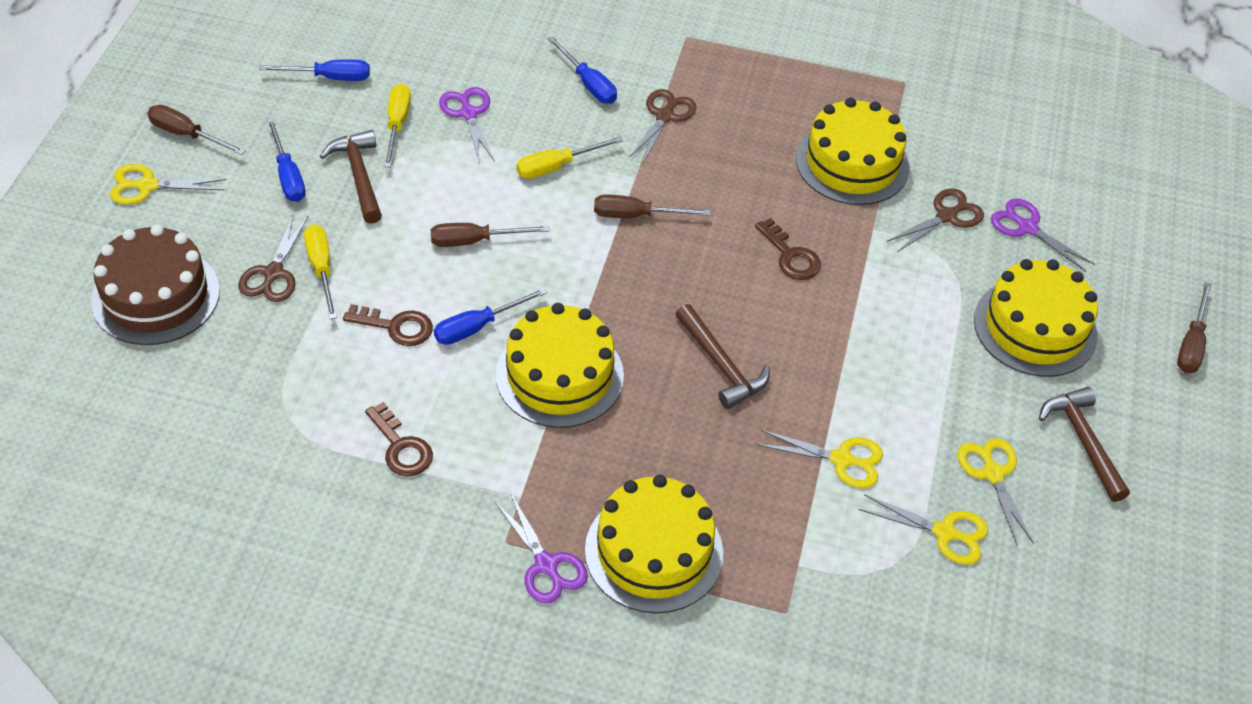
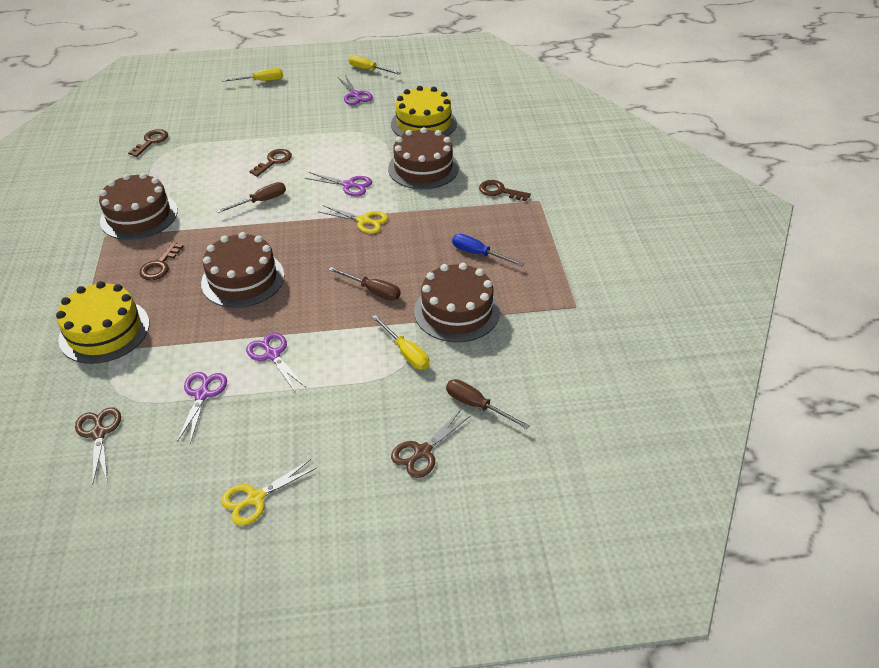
blue screwdriver: 4 -> 1
brown cake: 1 -> 4
brown hammer: 3 -> 0
brown key: 3 -> 4
brown scissors: 3 -> 2
brown screwdriver: 4 -> 3
purple scissors: 3 -> 4
yellow cake: 4 -> 2
yellow scissors: 4 -> 2

